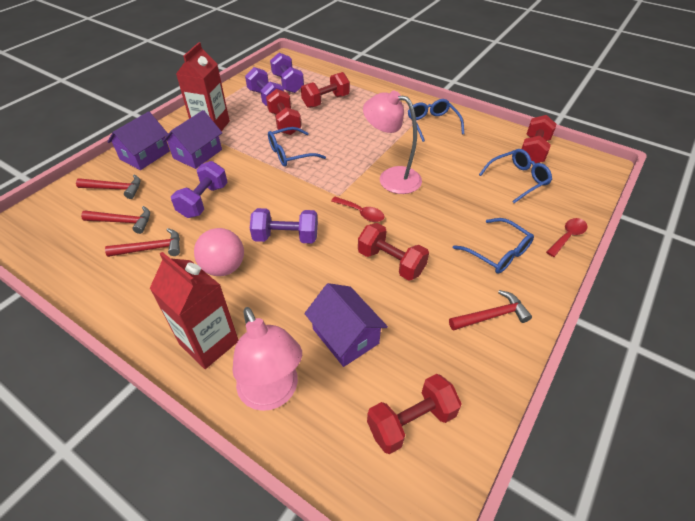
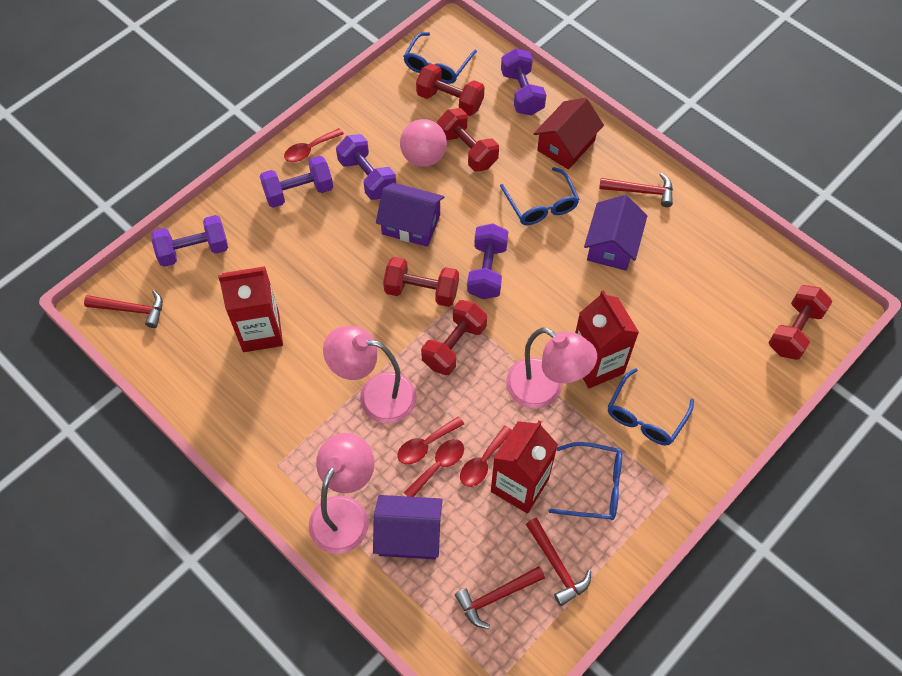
pink lamp: 2 -> 3
purple dumbbell: 4 -> 5
red carton: 2 -> 3
red house: 0 -> 1
red spoon: 2 -> 4

